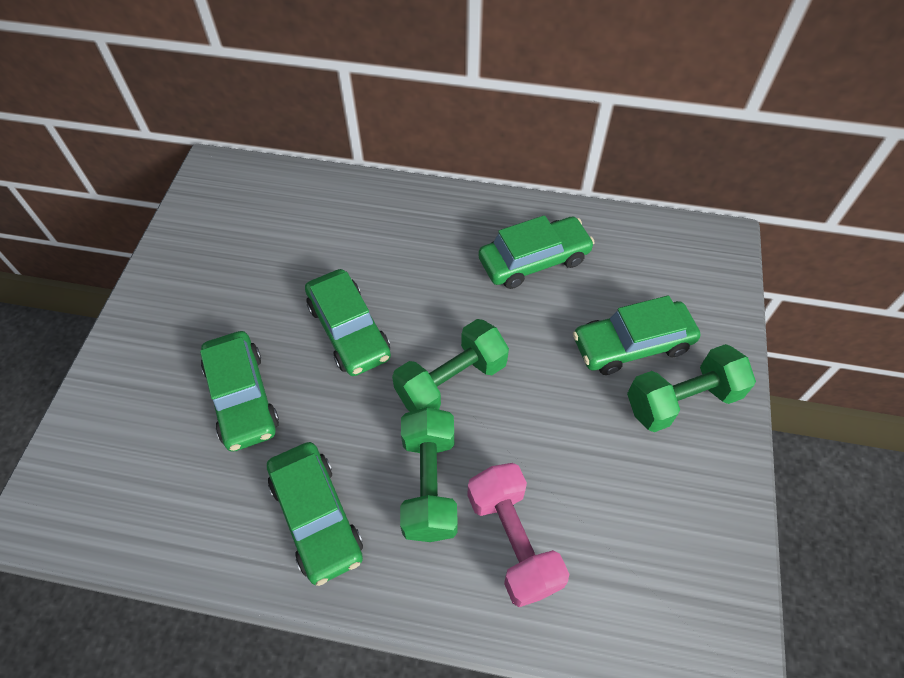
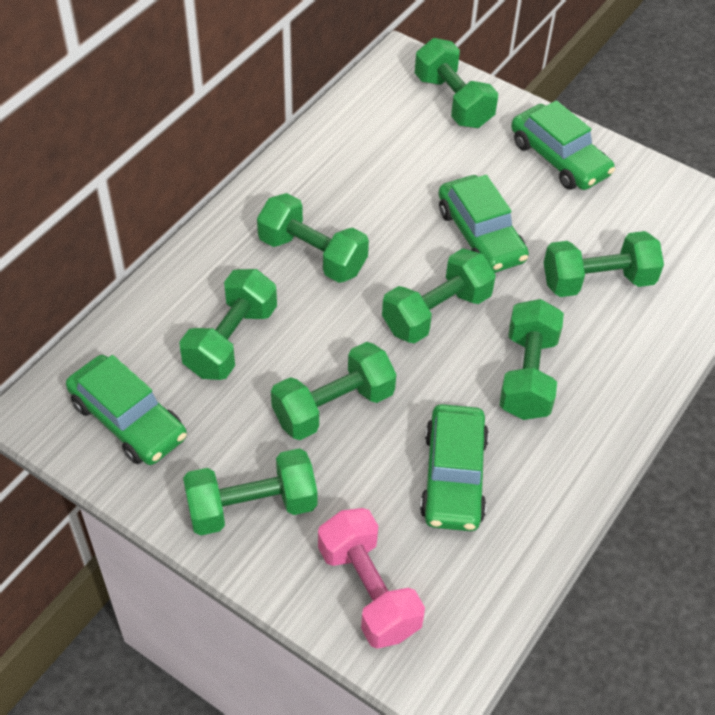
green car: 5 -> 4
green dumbbell: 3 -> 8

